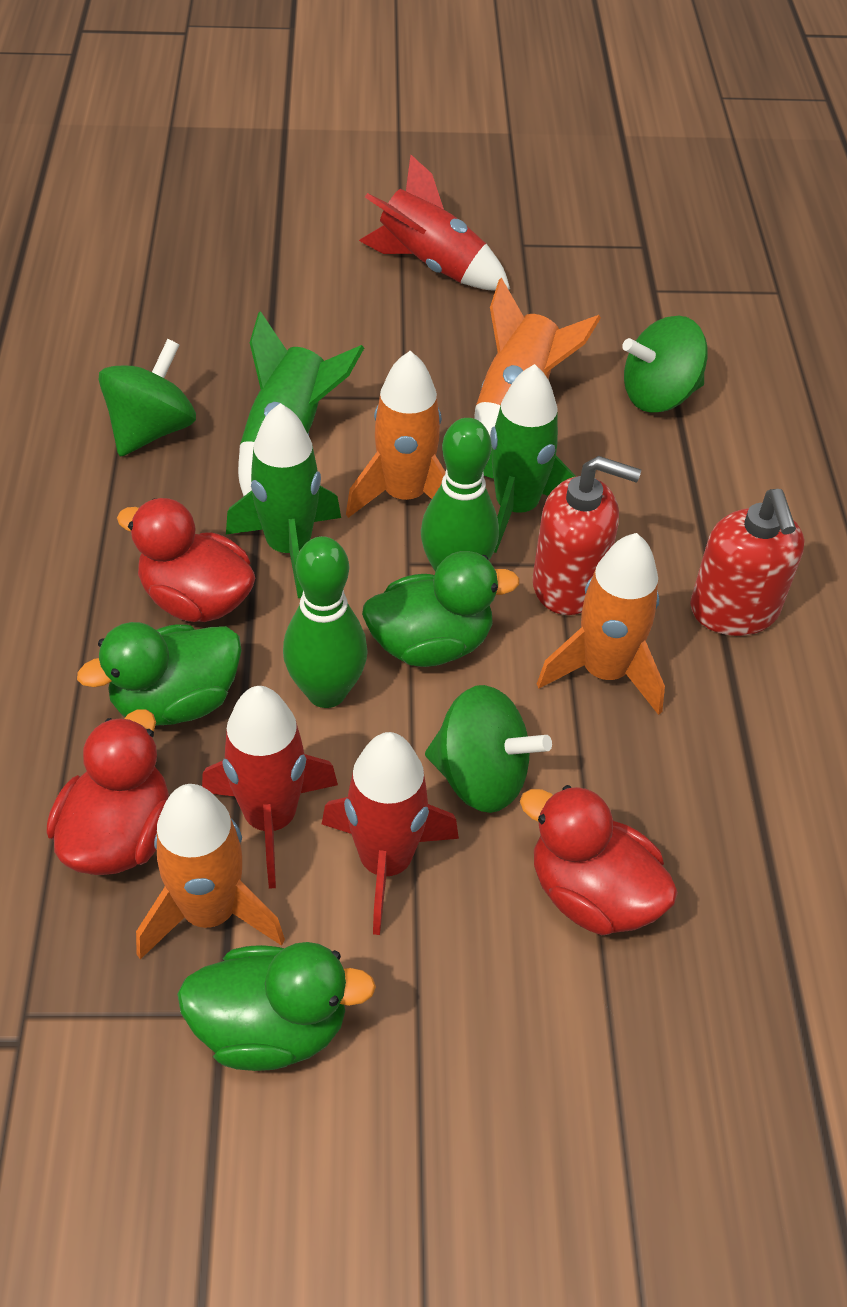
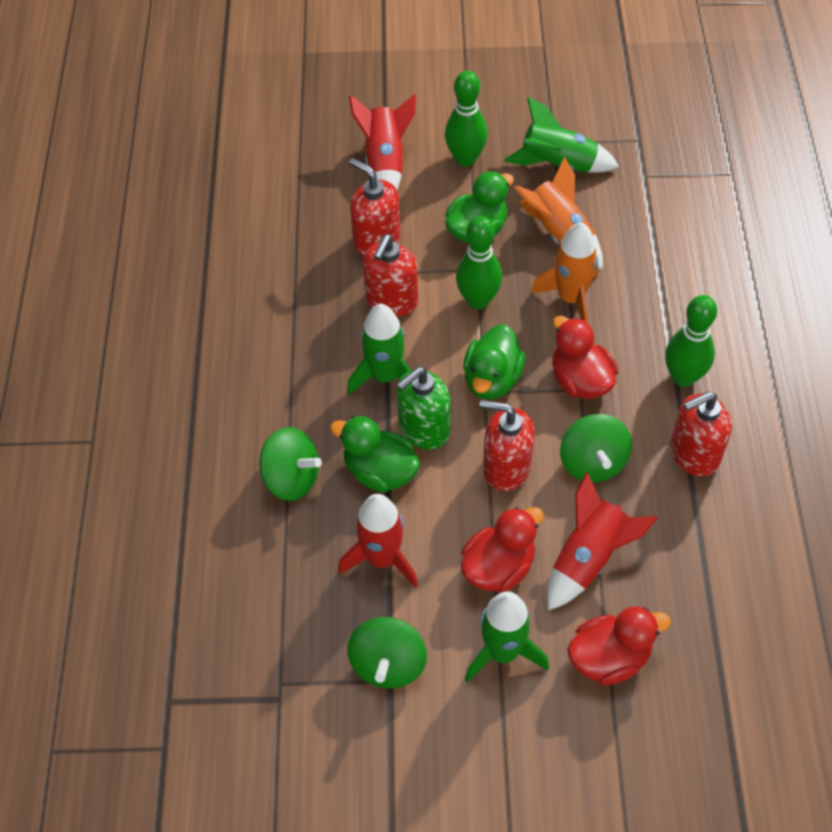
green bowling pin: 2 -> 3
green soap dispenser: 0 -> 1
orange rocket: 4 -> 2
red soap dispenser: 2 -> 4

